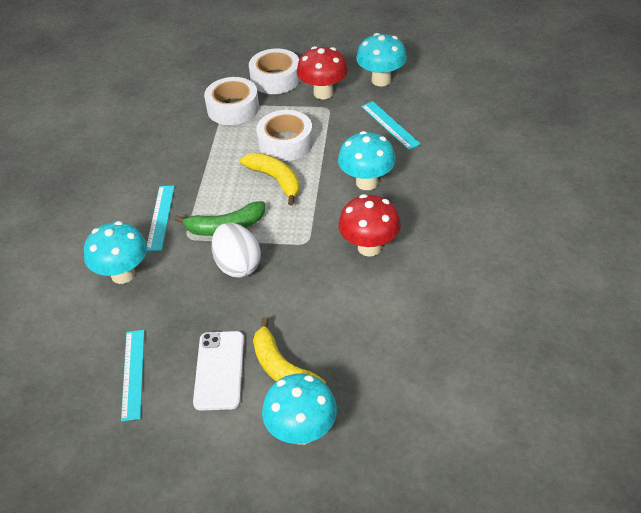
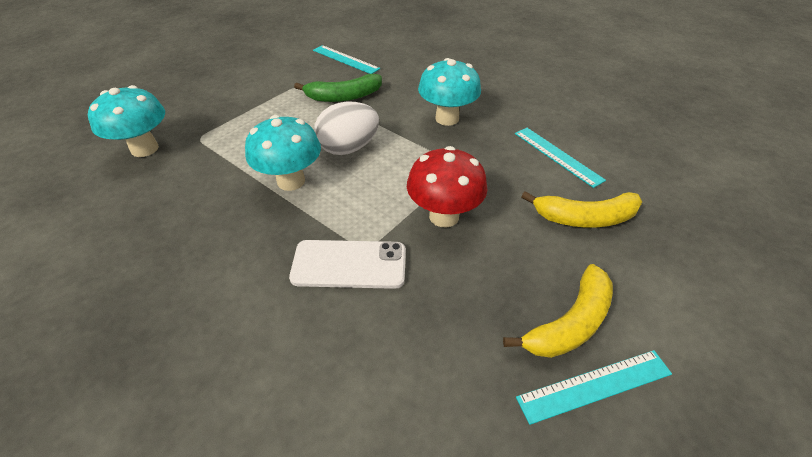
red mushroom: 2 -> 1
turquoise mushroom: 4 -> 3
white tape: 3 -> 0

